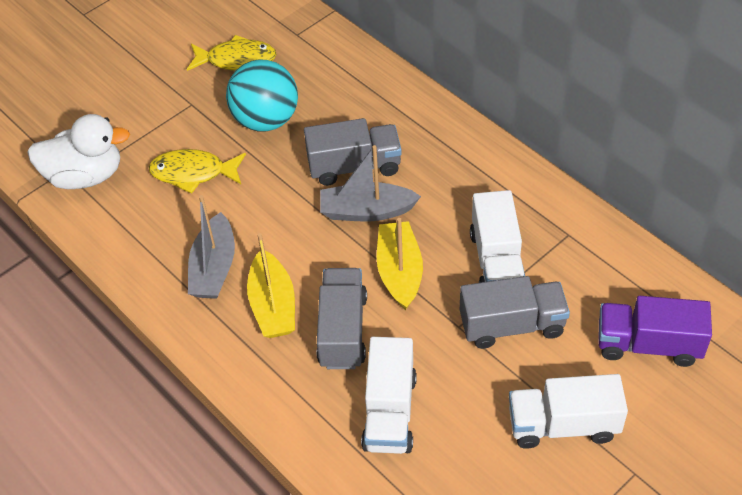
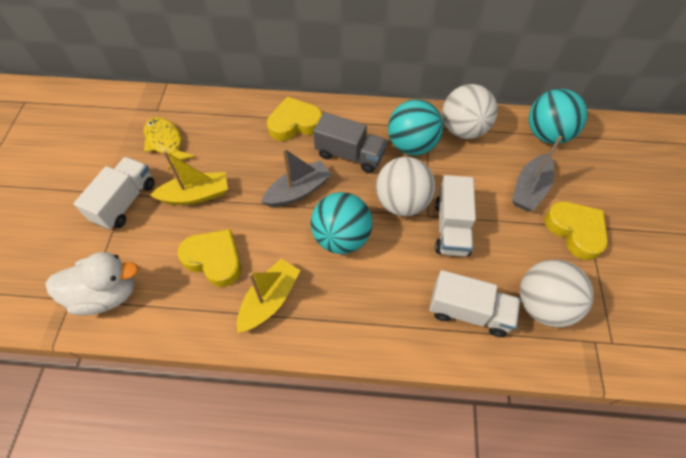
grey truck: 3 -> 1
purple truck: 1 -> 0
turquoise ball: 1 -> 3
white ball: 0 -> 3
yellow fish: 2 -> 1
yellow heart: 0 -> 3

